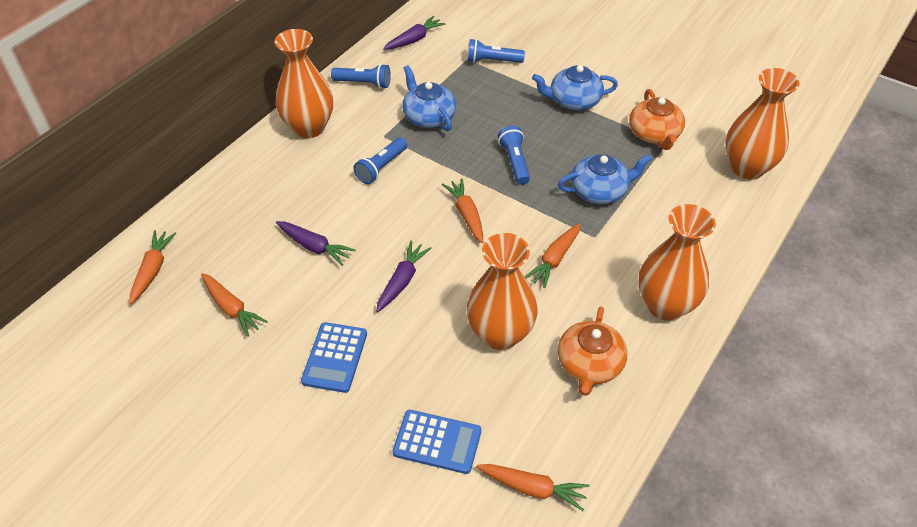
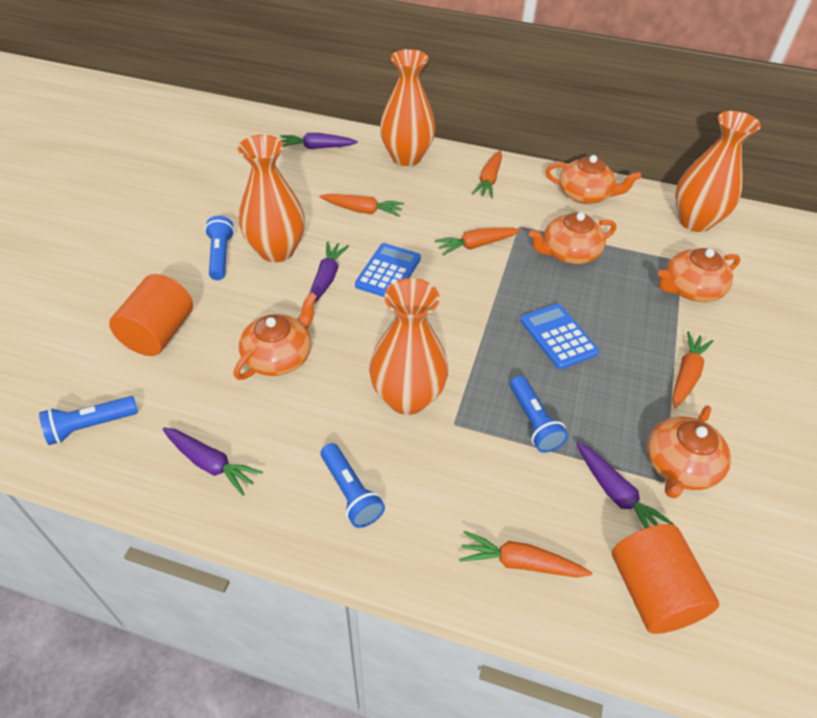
blue teapot: 3 -> 0
orange cylinder: 0 -> 2
orange teapot: 2 -> 5
purple carrot: 3 -> 4

